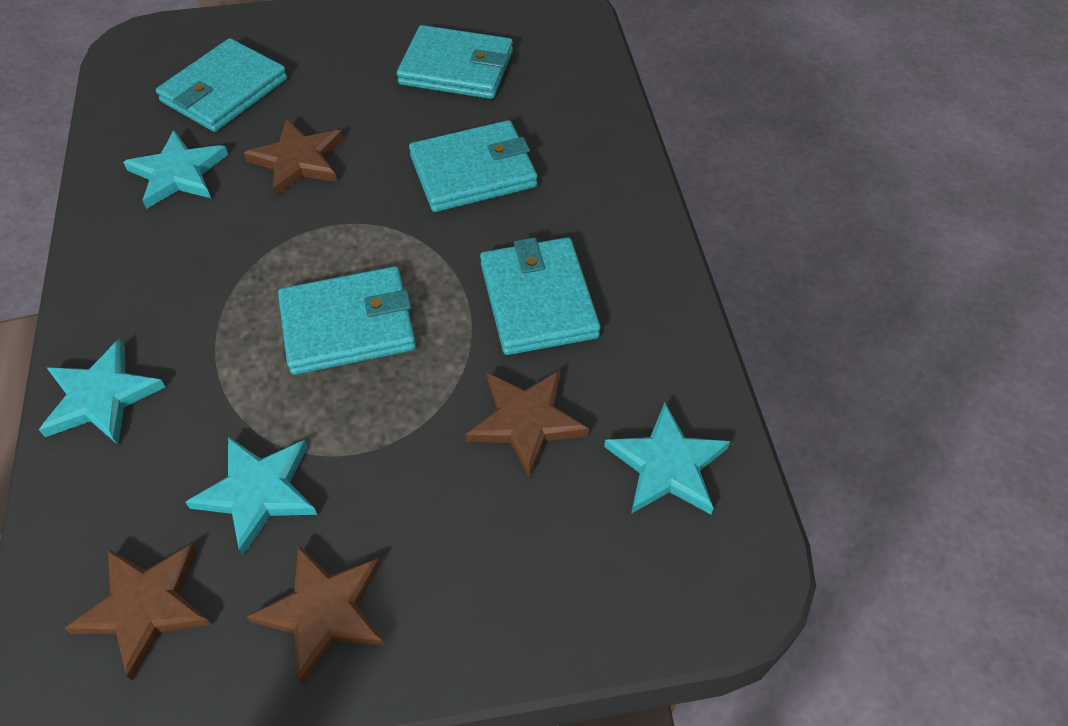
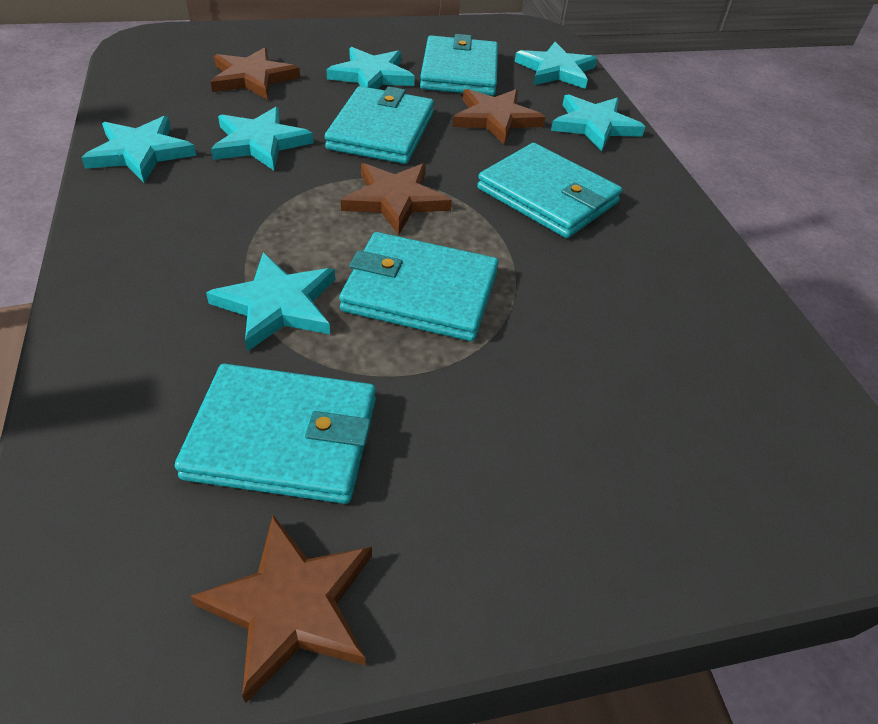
turquoise star: 4 -> 6

